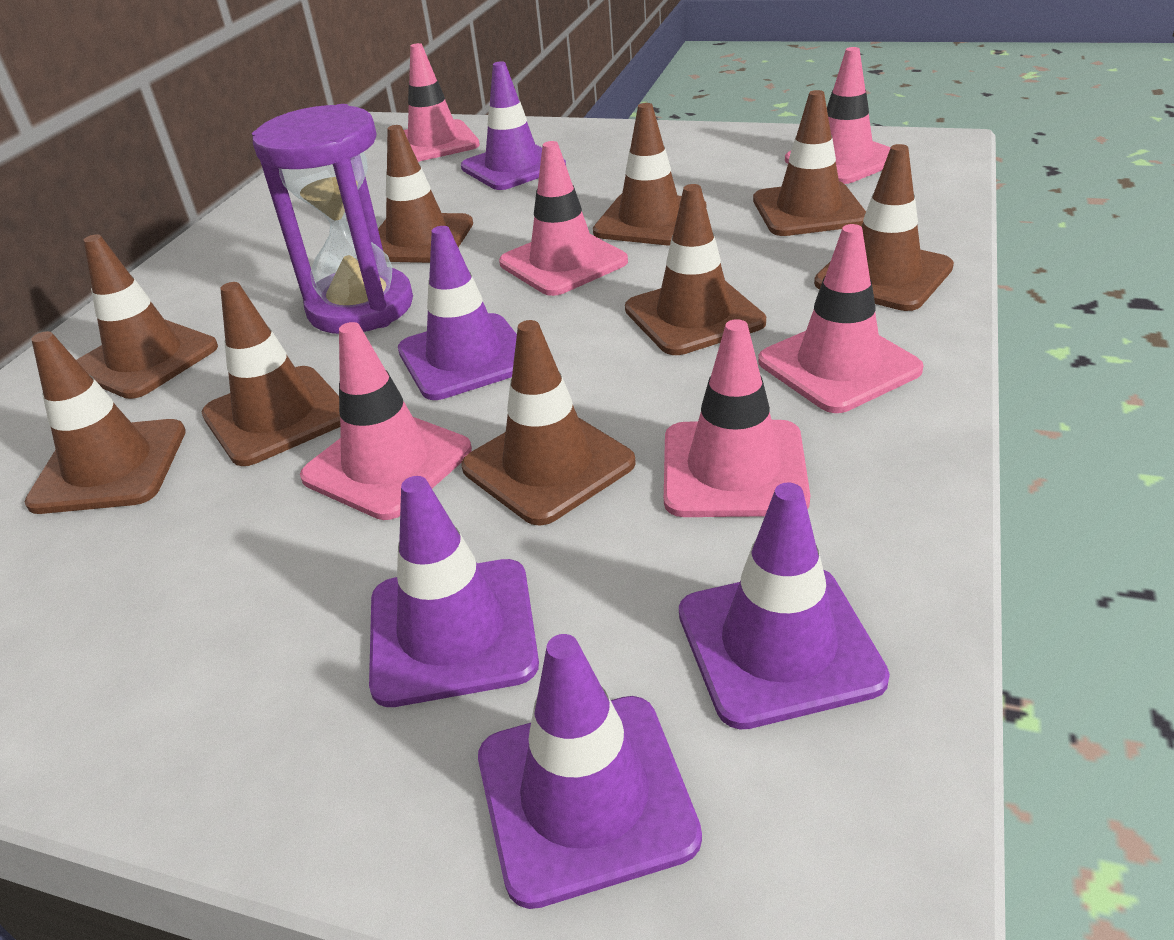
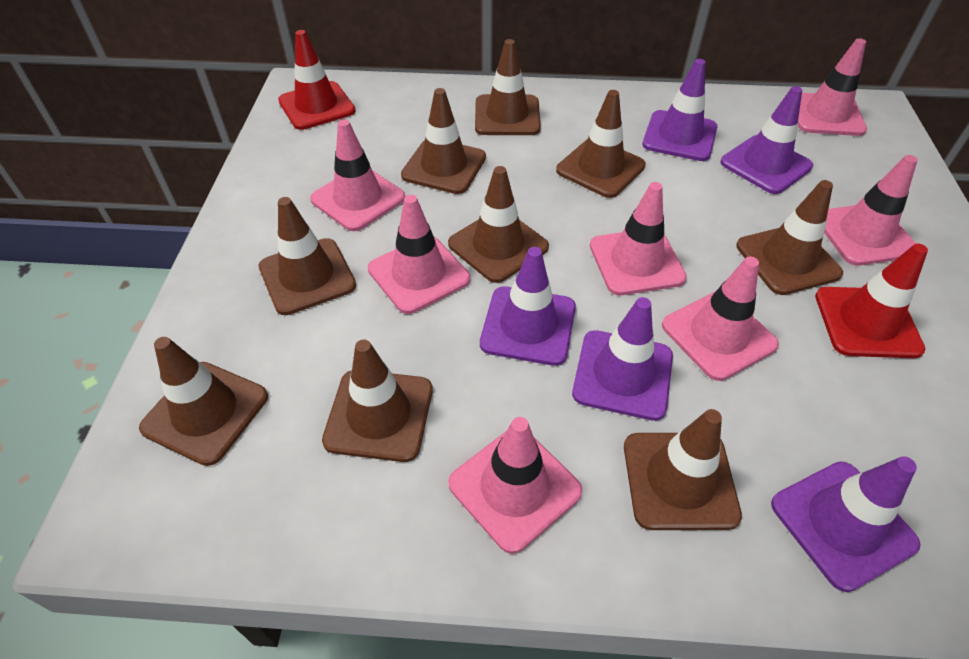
pink traffic cone: 6 -> 7
purple hourglass: 1 -> 0
red traffic cone: 0 -> 2

